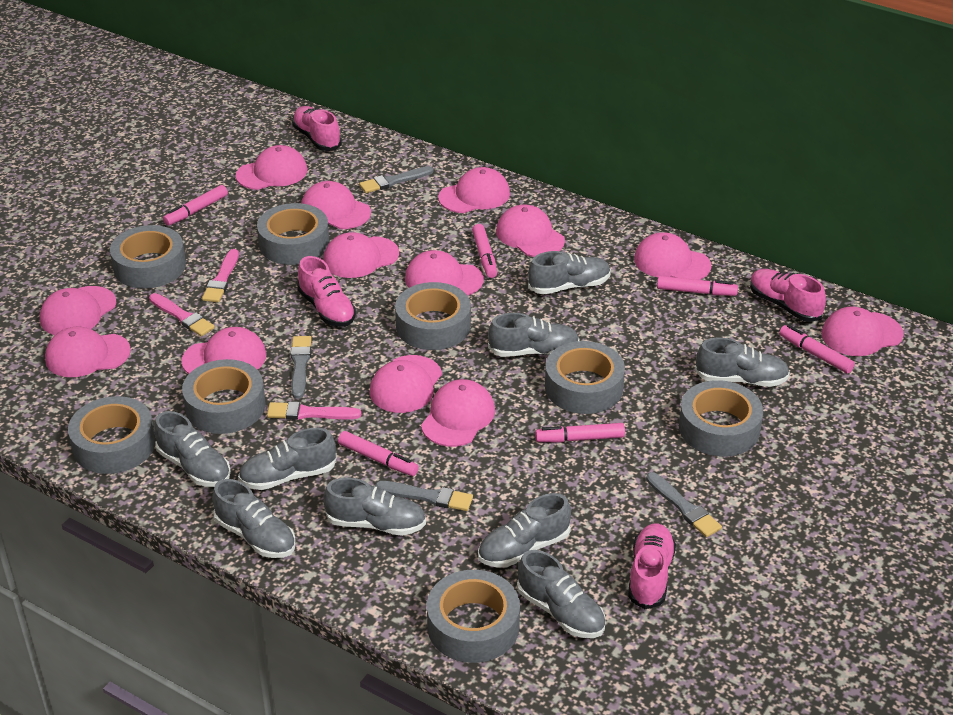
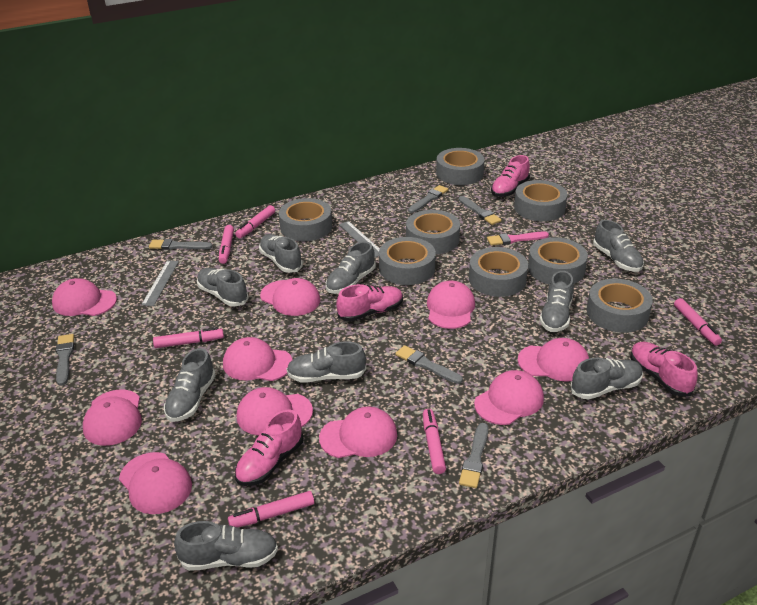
grey brush: 4 -> 6
grey ruler: 0 -> 2
pink brush: 3 -> 1
pink cap: 13 -> 10

